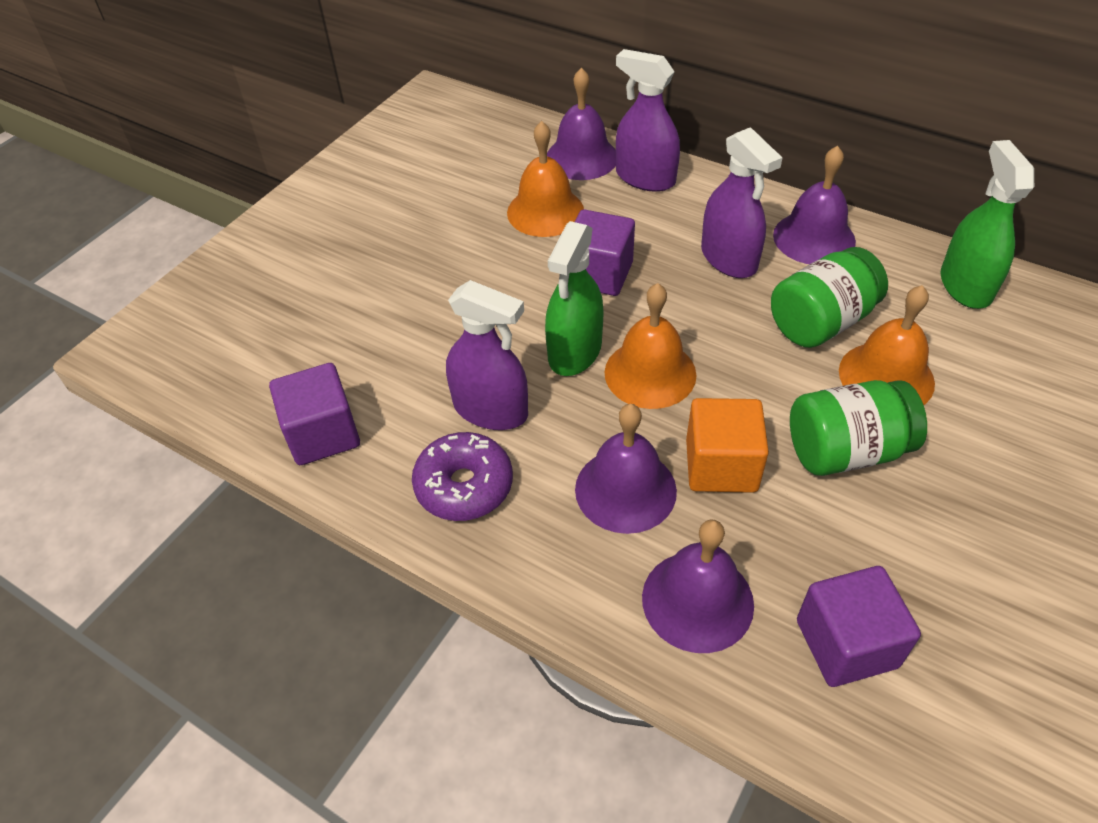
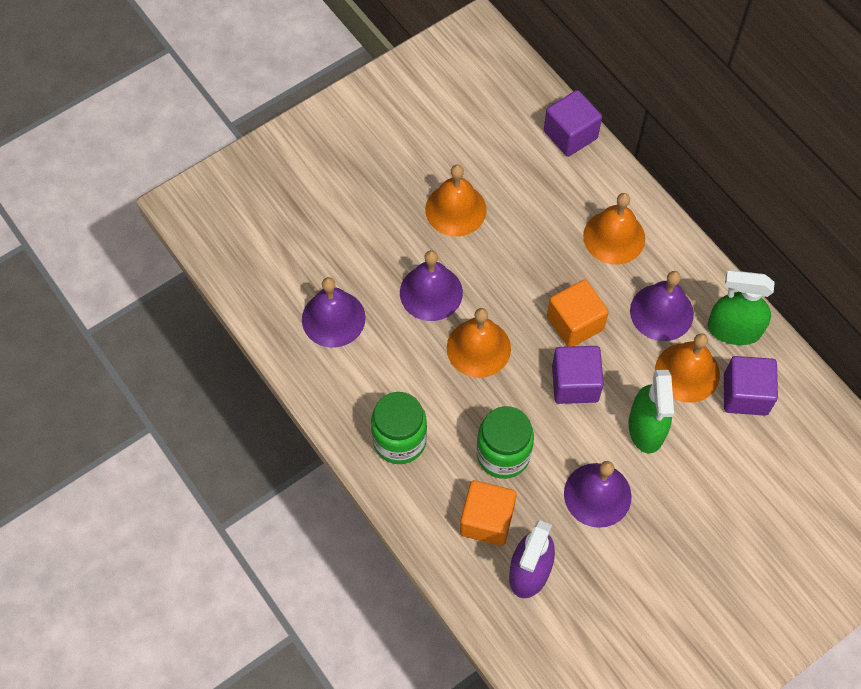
orange bell: 3 -> 4
orange cube: 1 -> 2
purple donut: 1 -> 0
purple spray bottle: 3 -> 1

